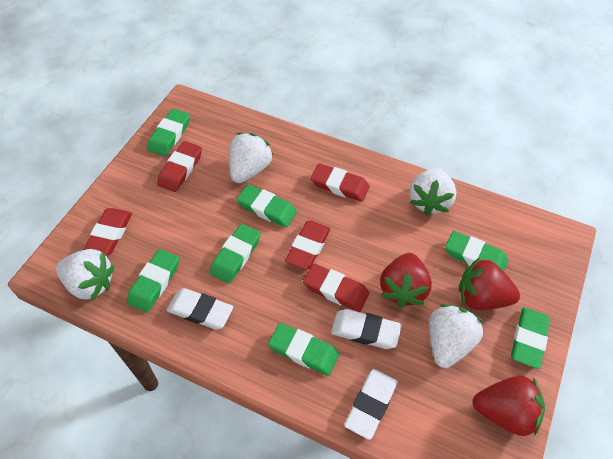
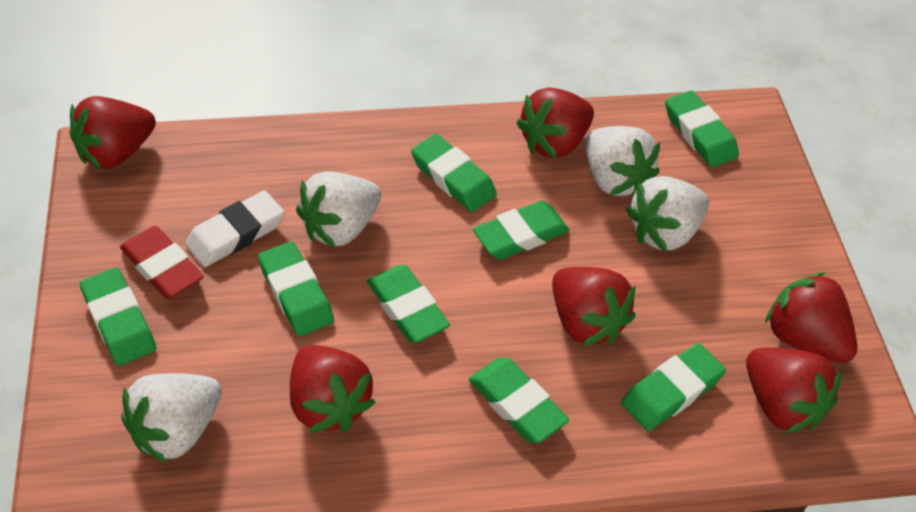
green eraser: 7 -> 8
red eraser: 5 -> 1
red strawberry: 3 -> 6
white eraser: 3 -> 1

